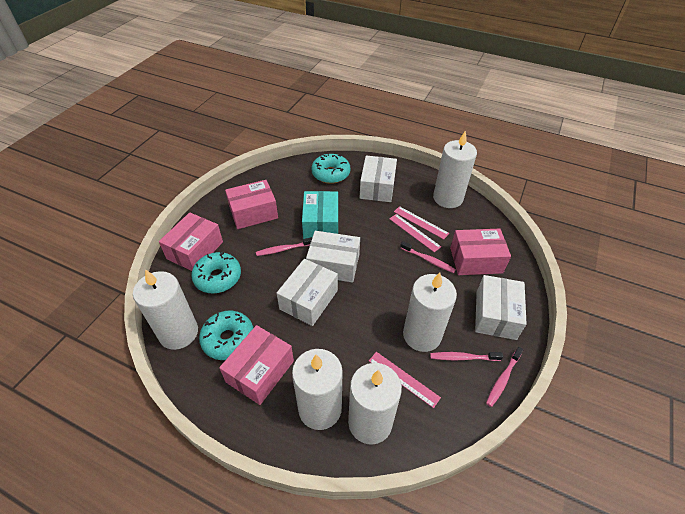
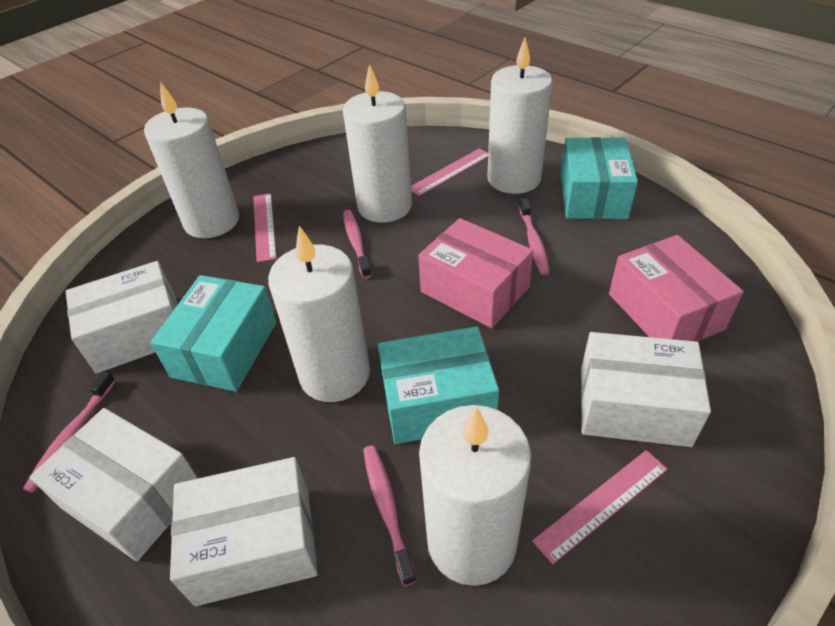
pink box: 4 -> 2
turquoise box: 1 -> 3
turquoise donut: 3 -> 0

